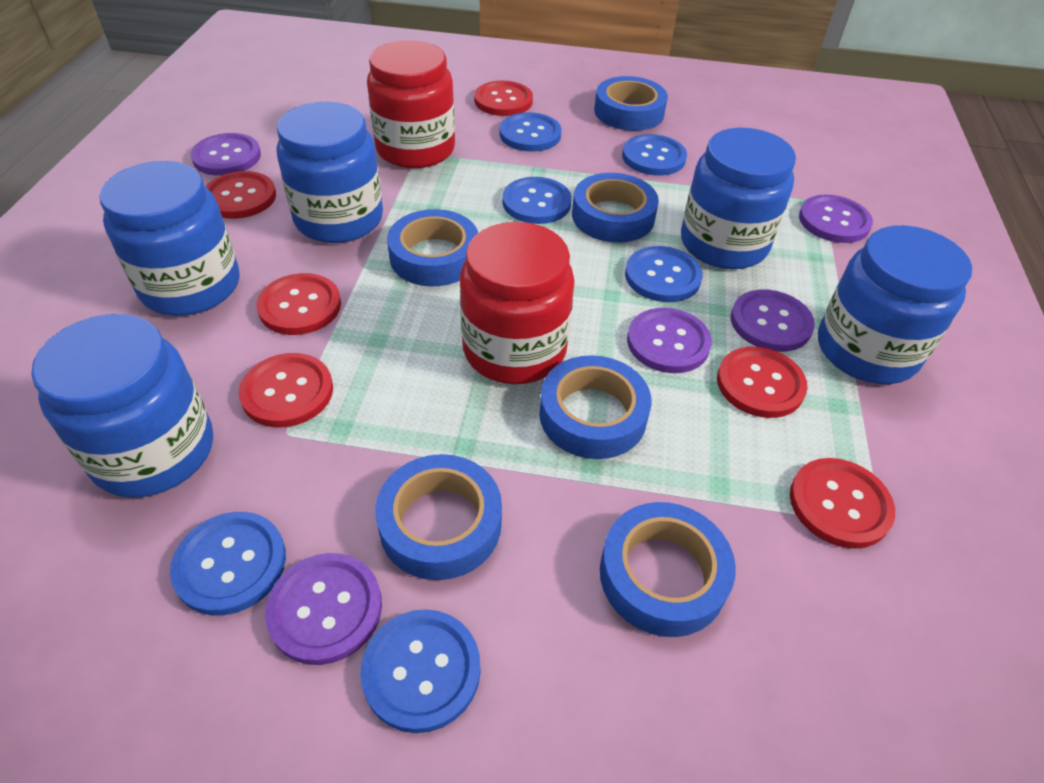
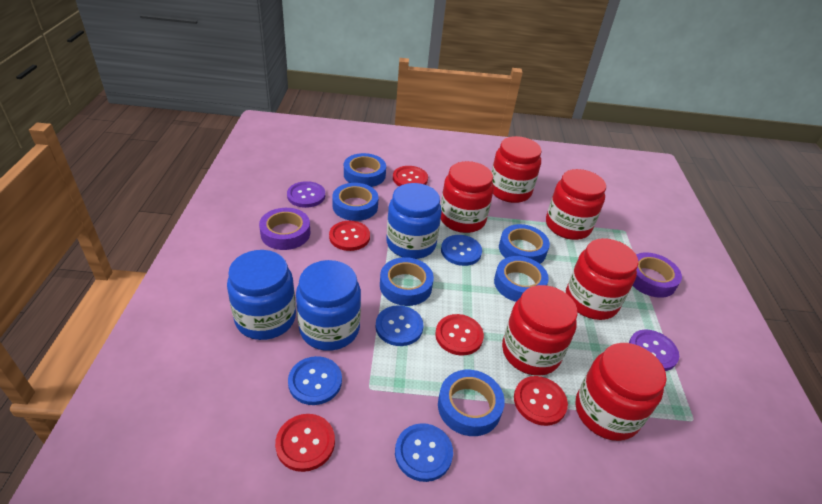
blue button: 6 -> 4
blue jar: 5 -> 3
purple button: 5 -> 2
purple tape: 0 -> 2
red button: 6 -> 5
red jar: 2 -> 6

